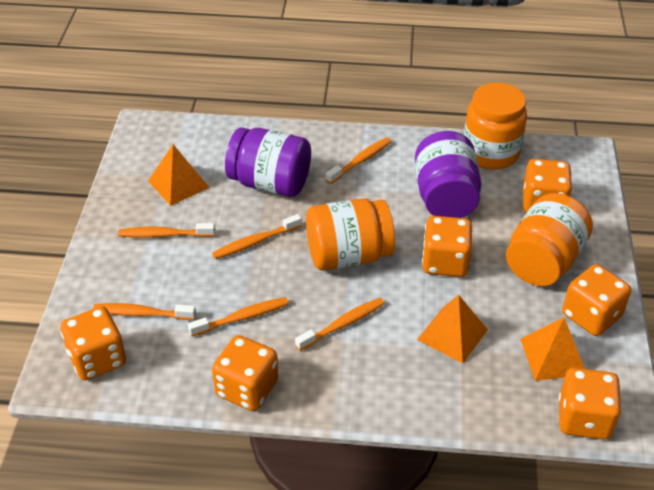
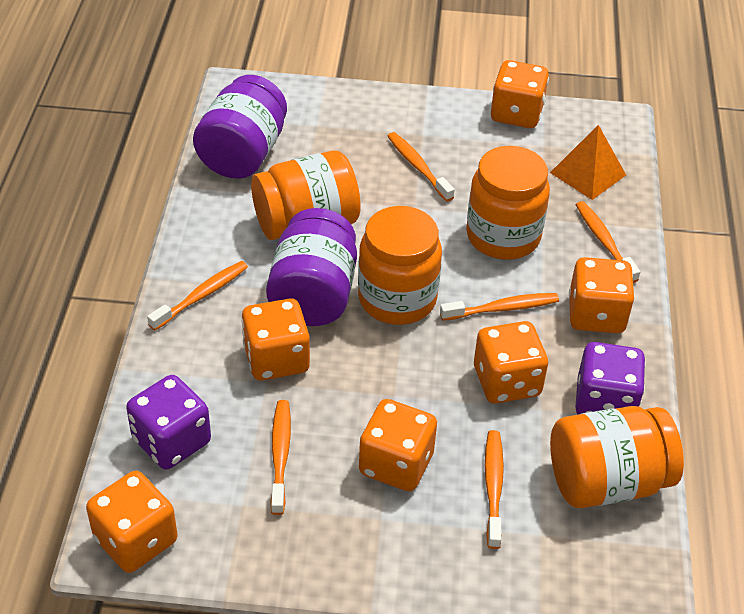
orange jar: 3 -> 4
orange pyramid: 3 -> 1
purple dice: 0 -> 2

